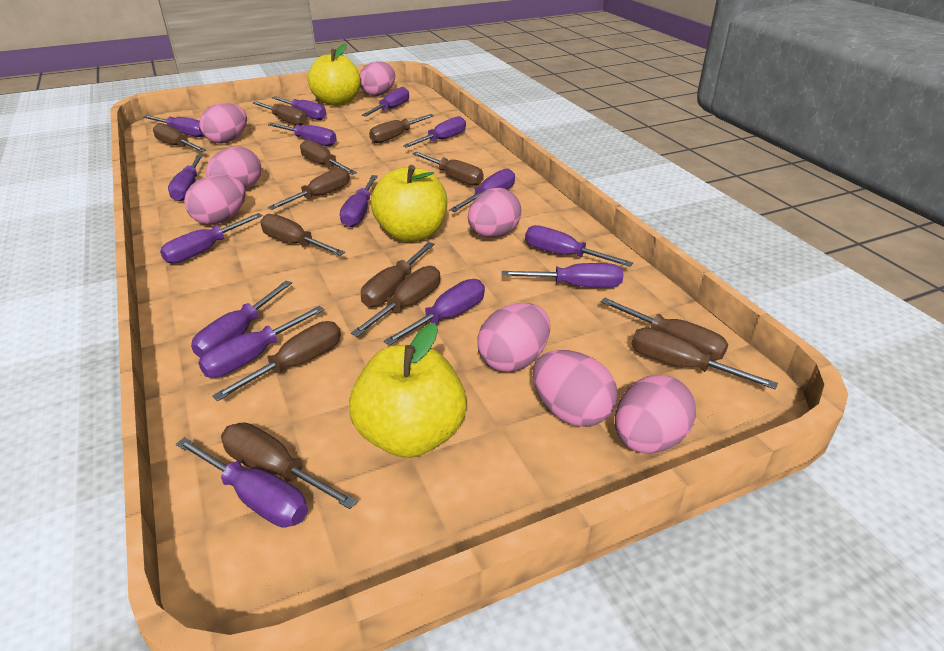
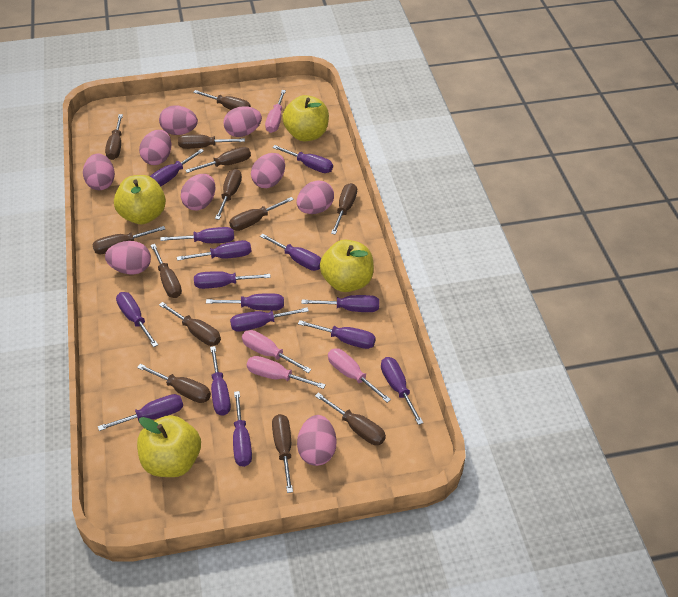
pink egg: 8 -> 9
pink screwdriver: 0 -> 4
yellow apple: 3 -> 4

